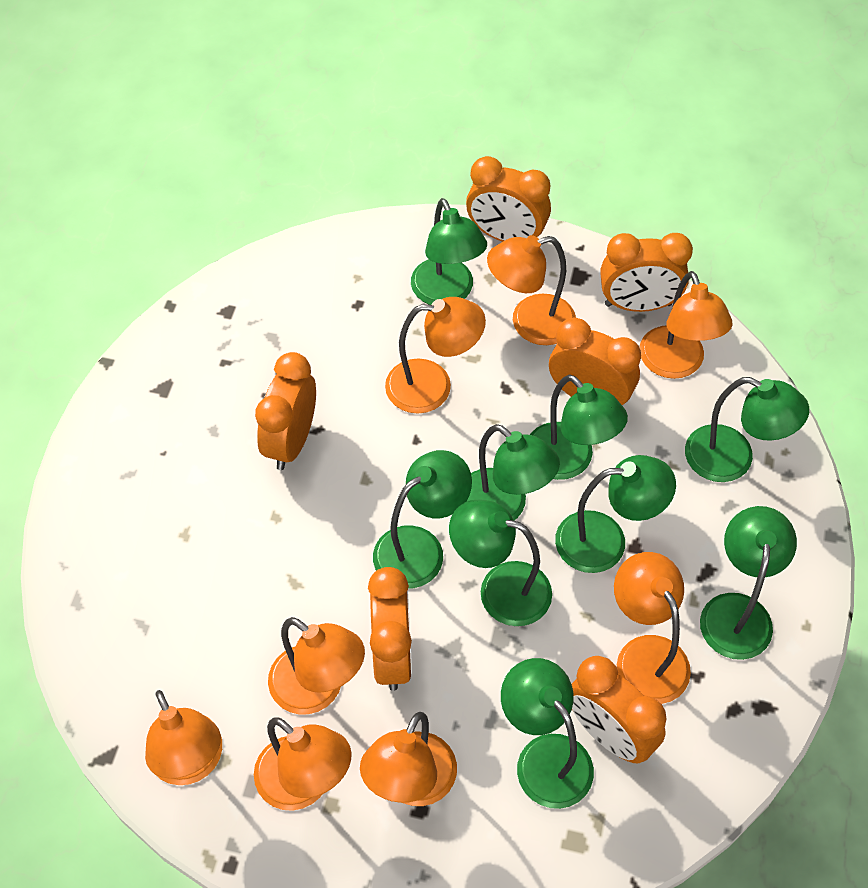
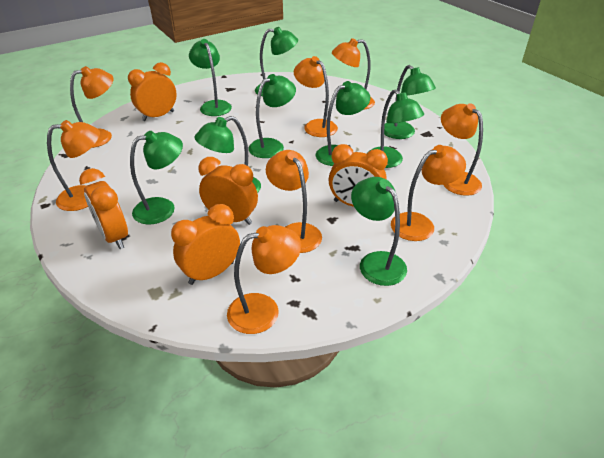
orange clock: 6 -> 5

